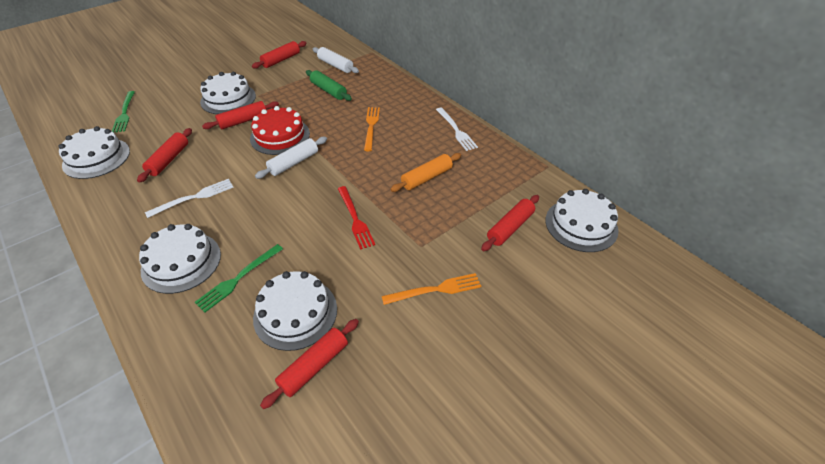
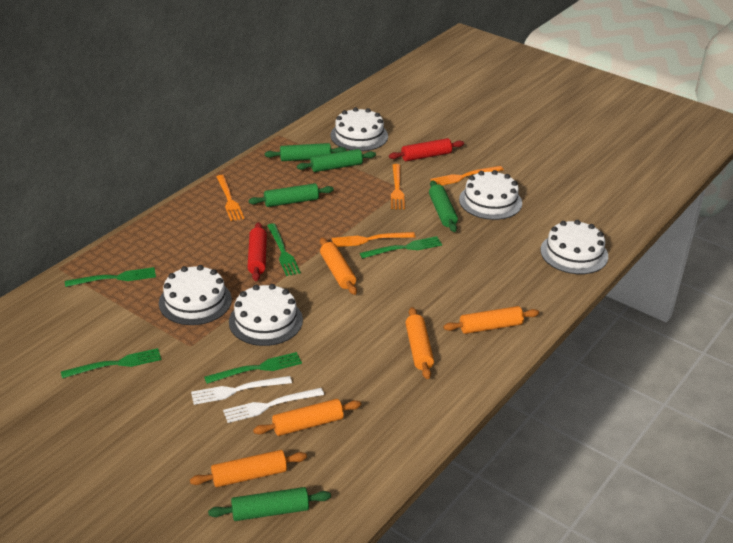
green fork: 2 -> 5
green rolling pin: 1 -> 5
orange fork: 2 -> 4
orange rolling pin: 1 -> 5
red cake: 1 -> 0
red fork: 1 -> 0
red rolling pin: 5 -> 2
white rolling pin: 2 -> 0

